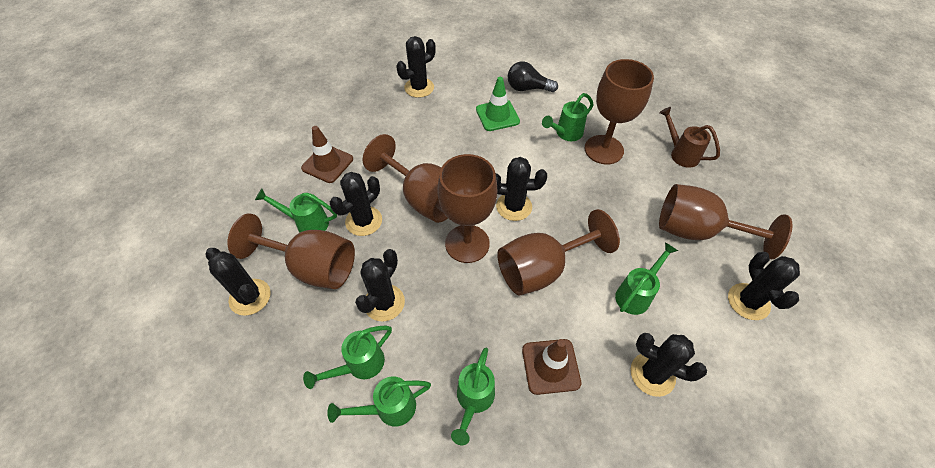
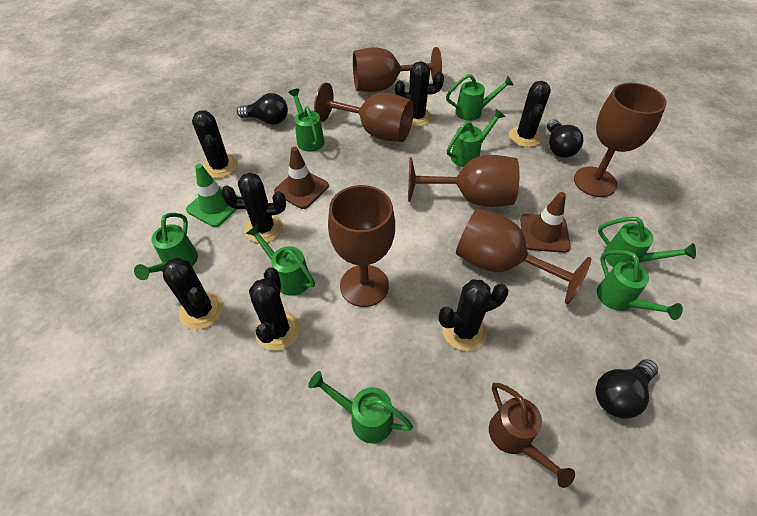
black light bulb: 1 -> 3
green watering can: 6 -> 8

